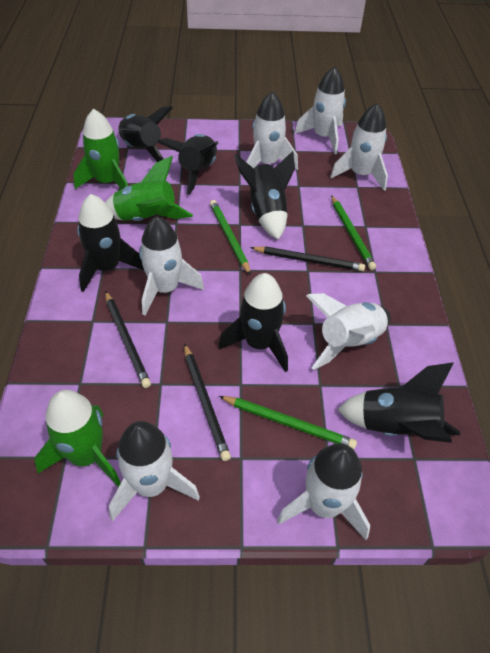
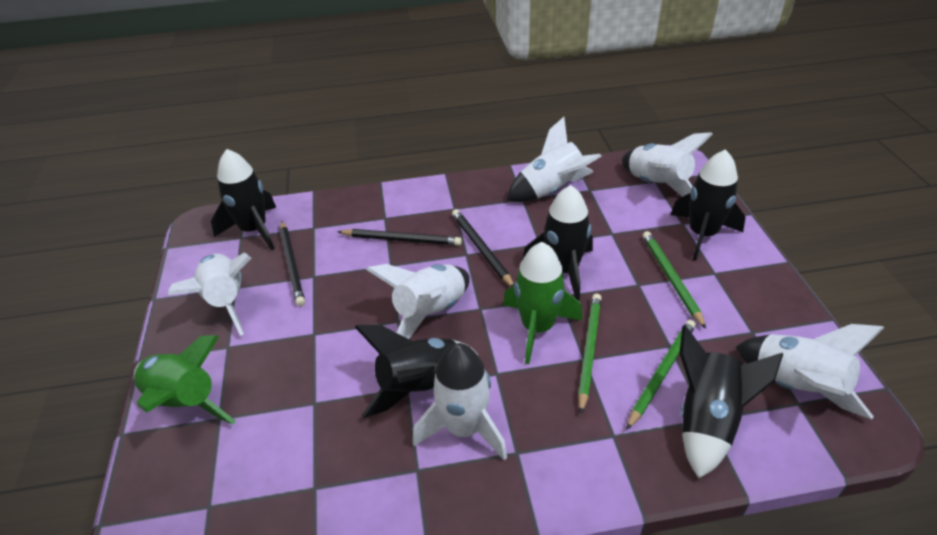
black rocket: 6 -> 5
green rocket: 3 -> 2
white rocket: 7 -> 6

